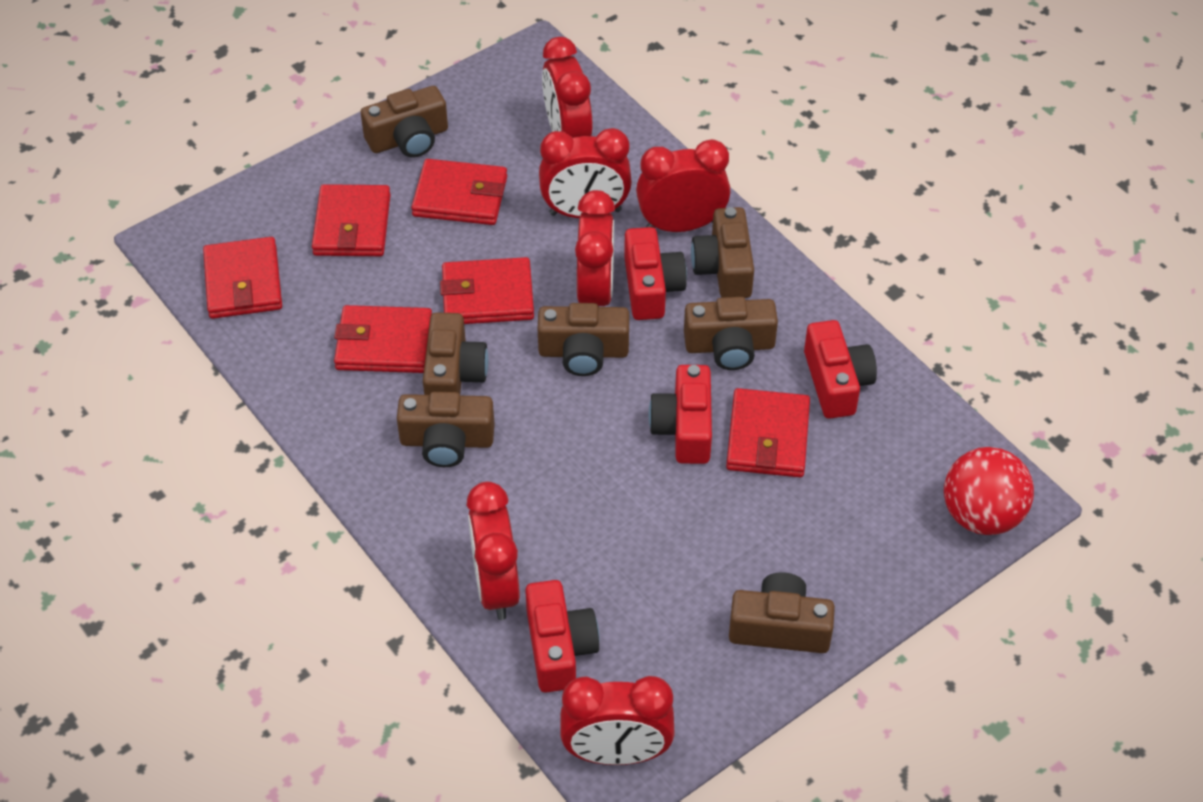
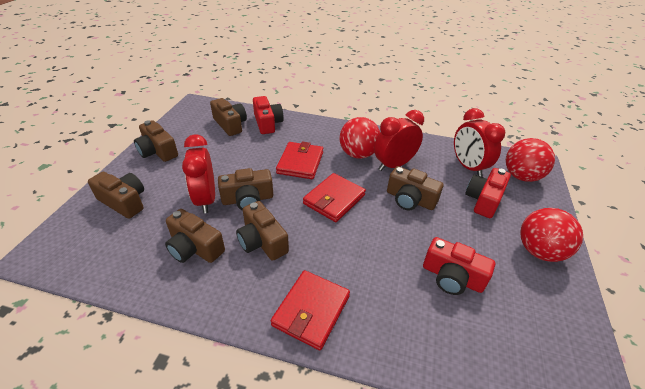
red ball: 1 -> 3
red camera: 4 -> 3
red clock: 6 -> 3
red wallet: 6 -> 3

